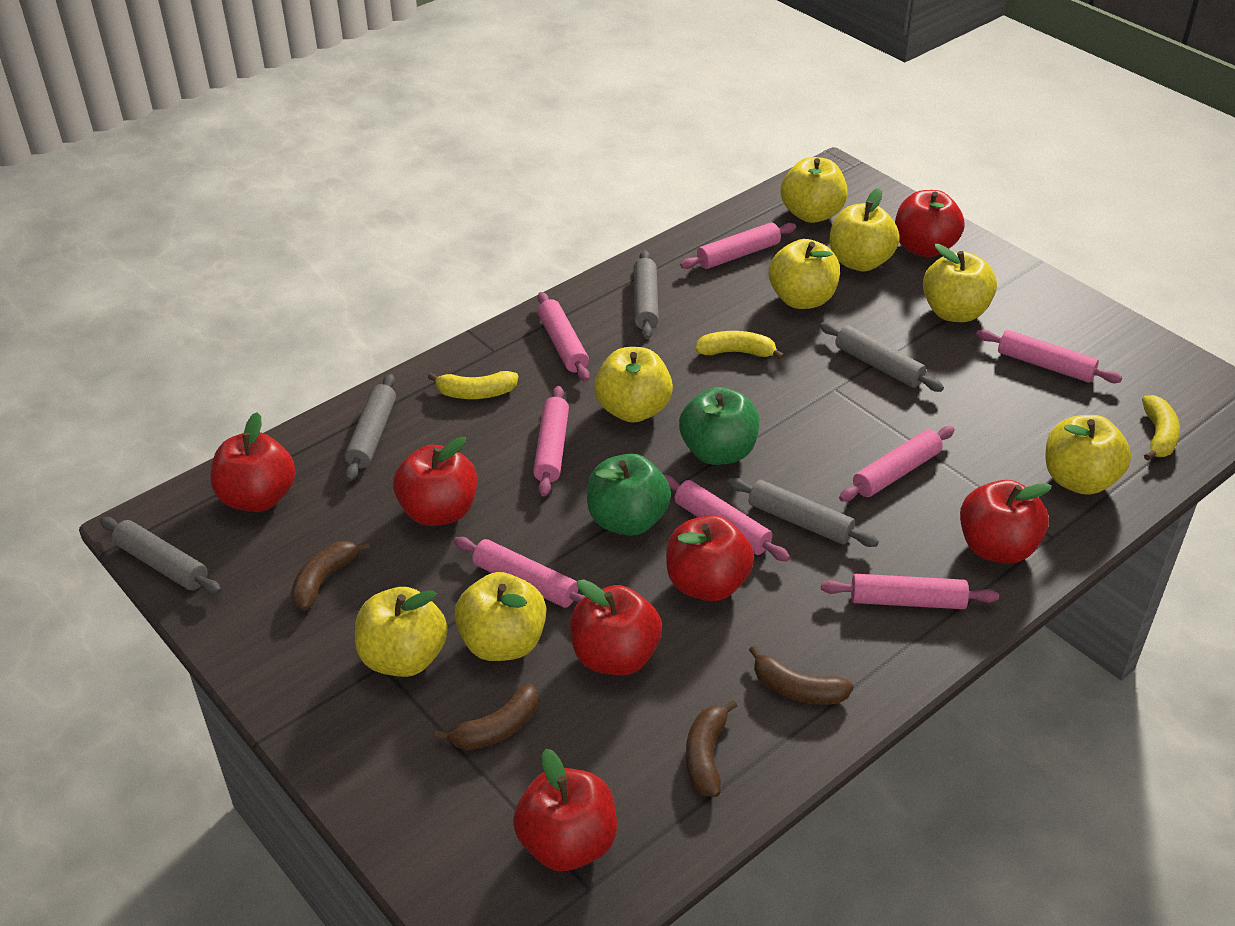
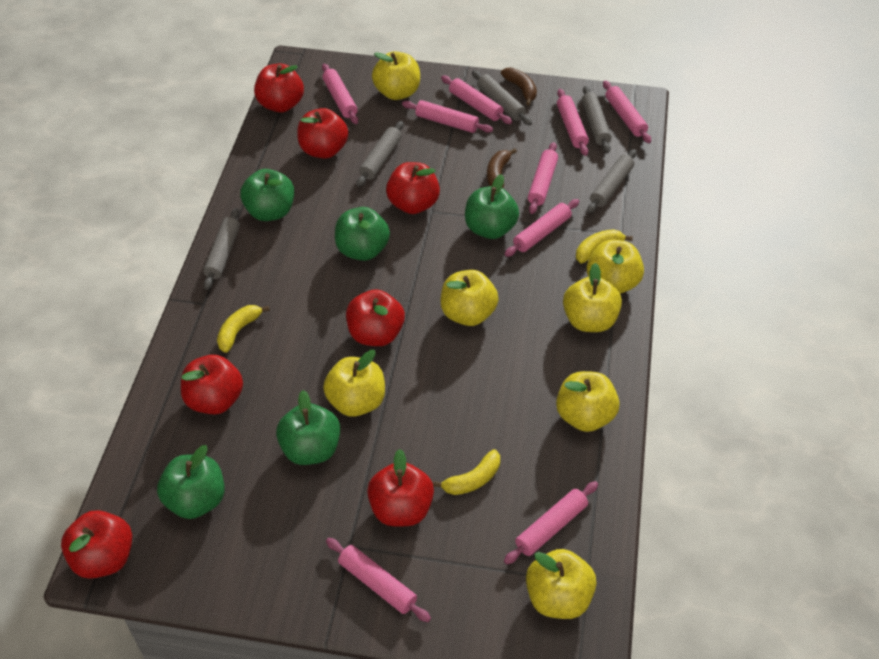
brown banana: 4 -> 2
green apple: 2 -> 5
pink rolling pin: 8 -> 9
yellow apple: 8 -> 7

